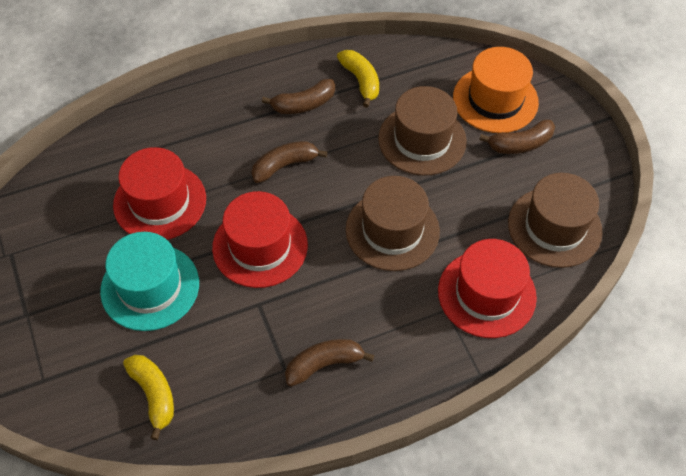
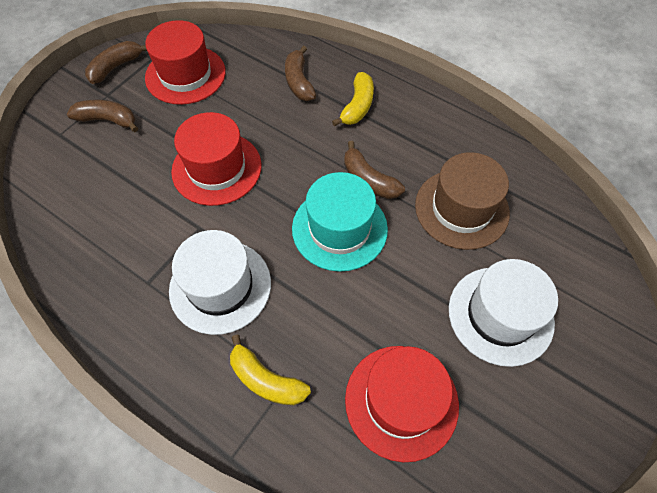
brown hat: 3 -> 1
orange hat: 1 -> 0
white hat: 0 -> 2

